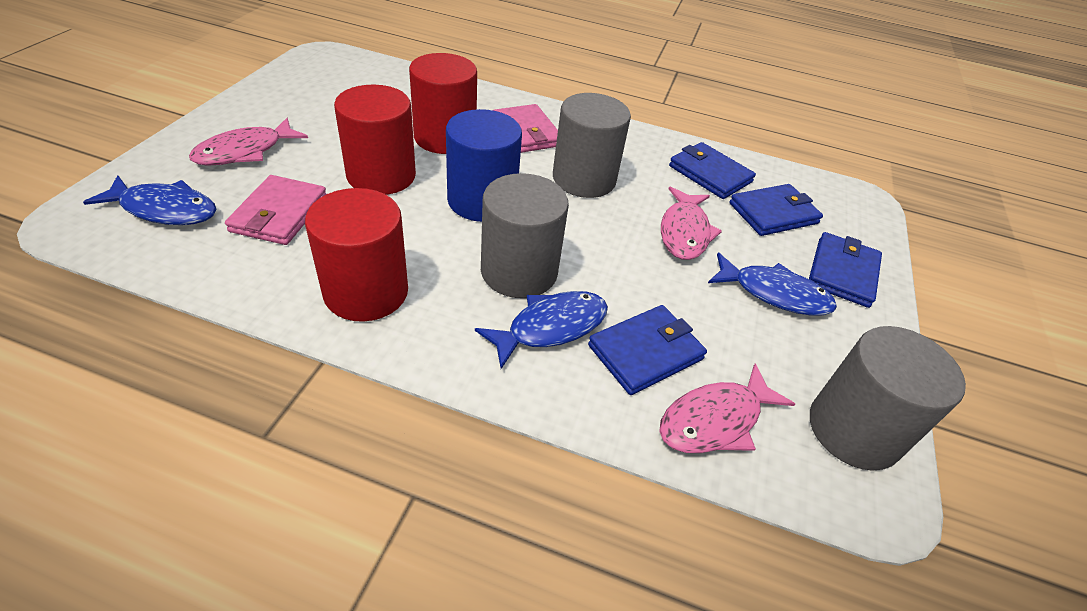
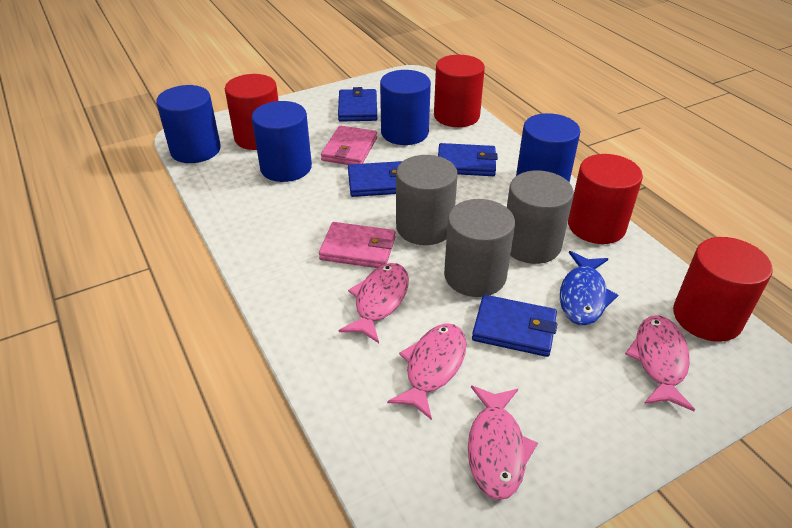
blue cylinder: 1 -> 4
blue fish: 3 -> 1
pink fish: 3 -> 4
red cylinder: 3 -> 4

